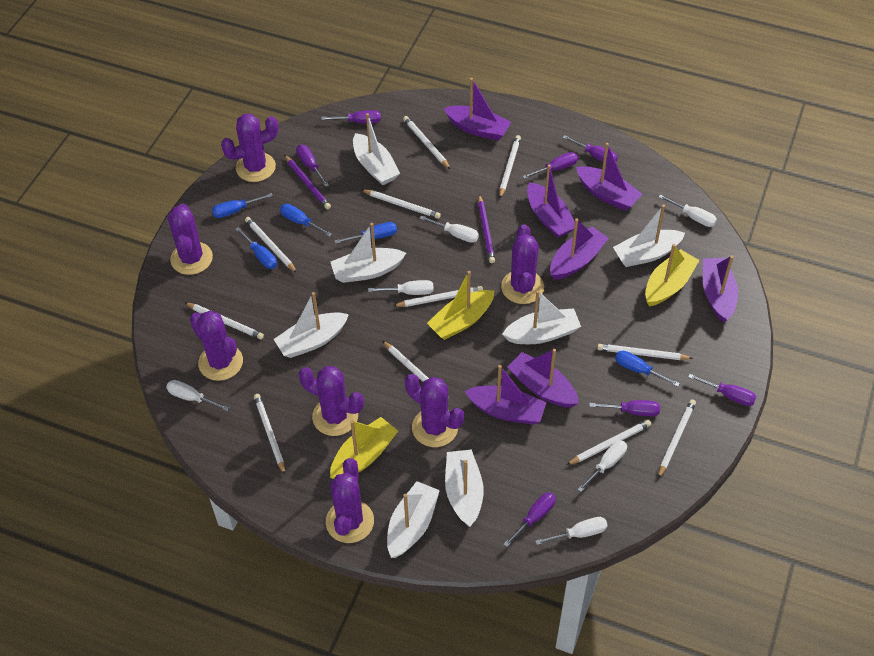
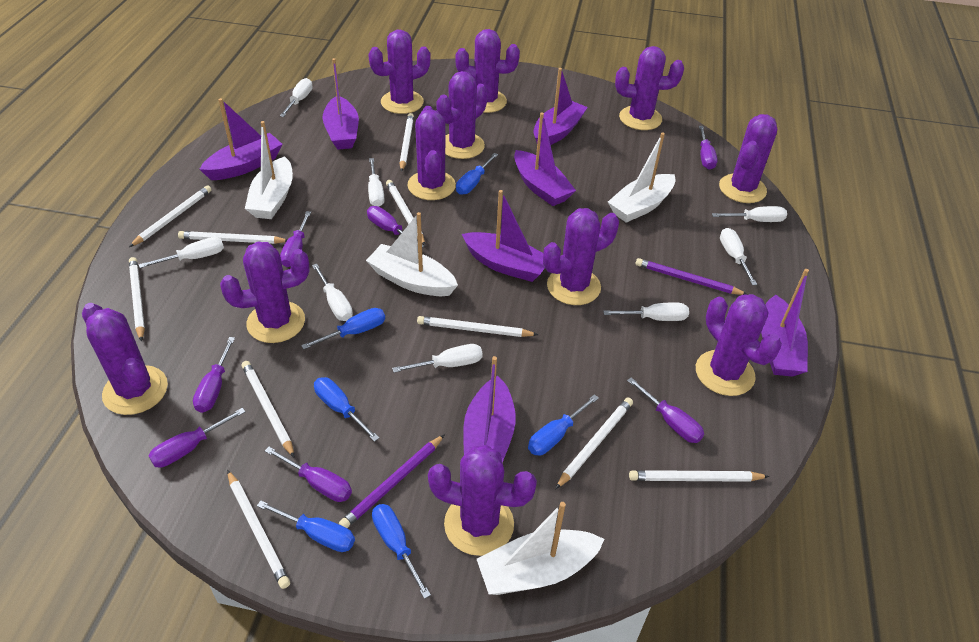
blue screwdriver: 5 -> 6
purple cactus: 7 -> 11
white boat: 7 -> 4
white pencil: 11 -> 10
white screwdriver: 6 -> 8
yellow boat: 3 -> 0

